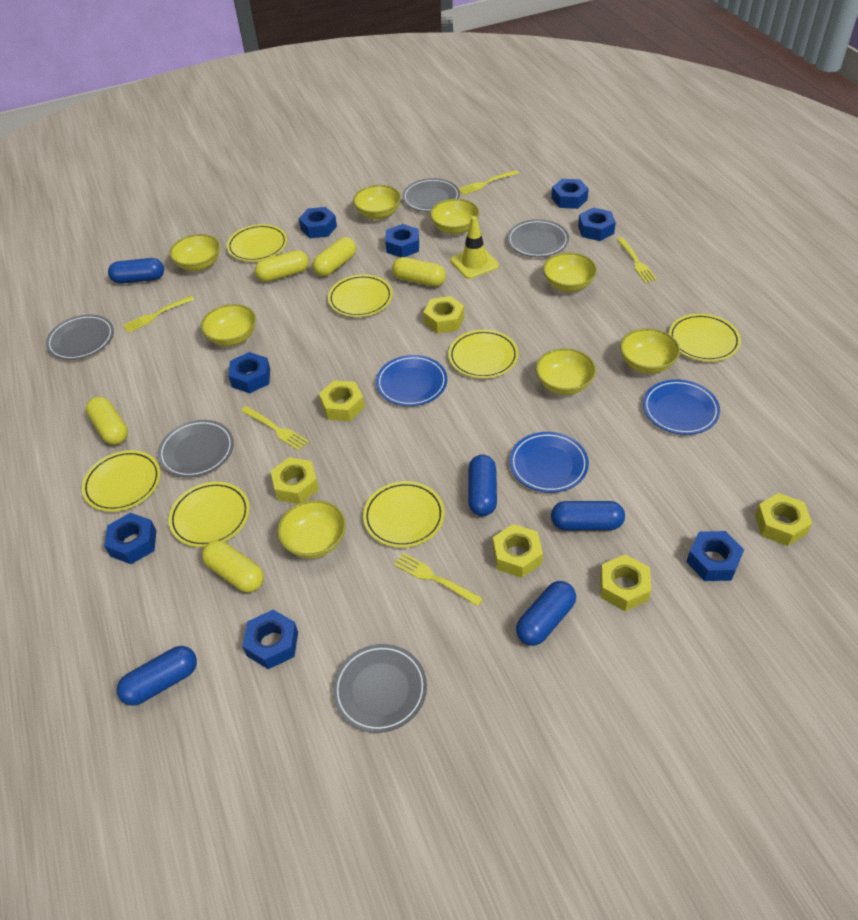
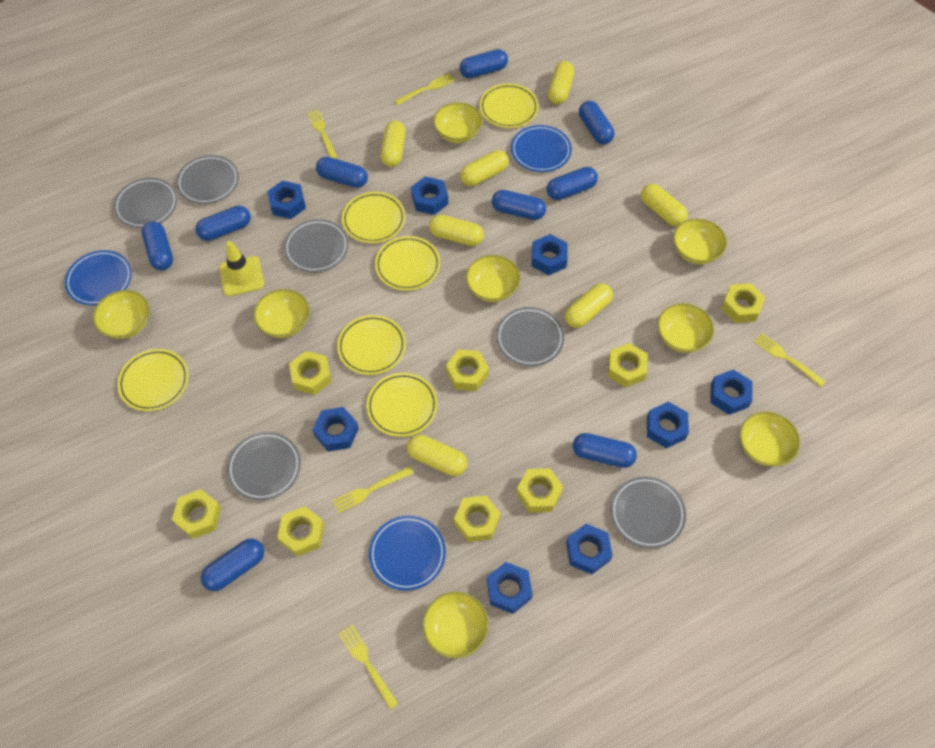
blue capsule: 5 -> 9
grey plate: 5 -> 6
yellow capsule: 5 -> 7
yellow nut: 6 -> 8
yellow plate: 7 -> 6

